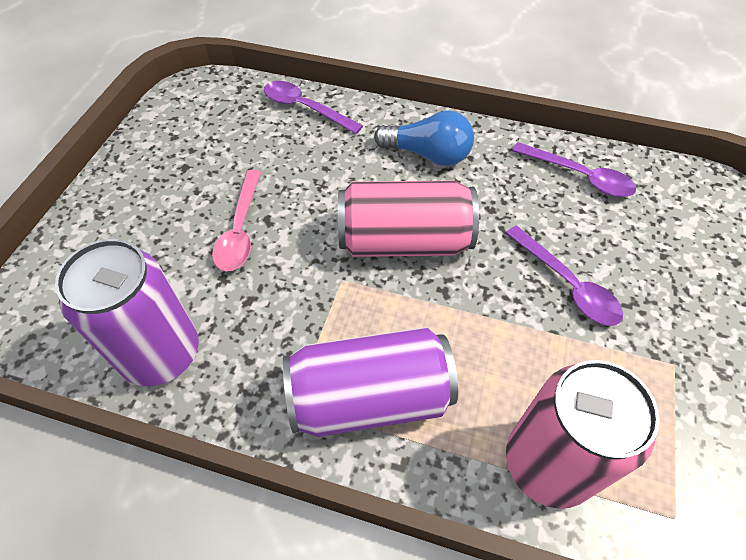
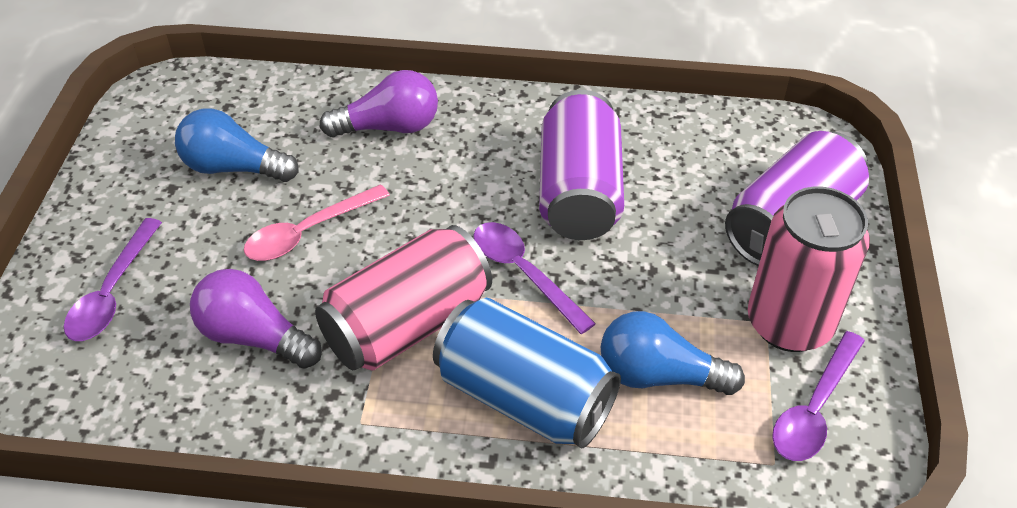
blue can: 0 -> 1
blue light bulb: 1 -> 2
purple light bulb: 0 -> 2

